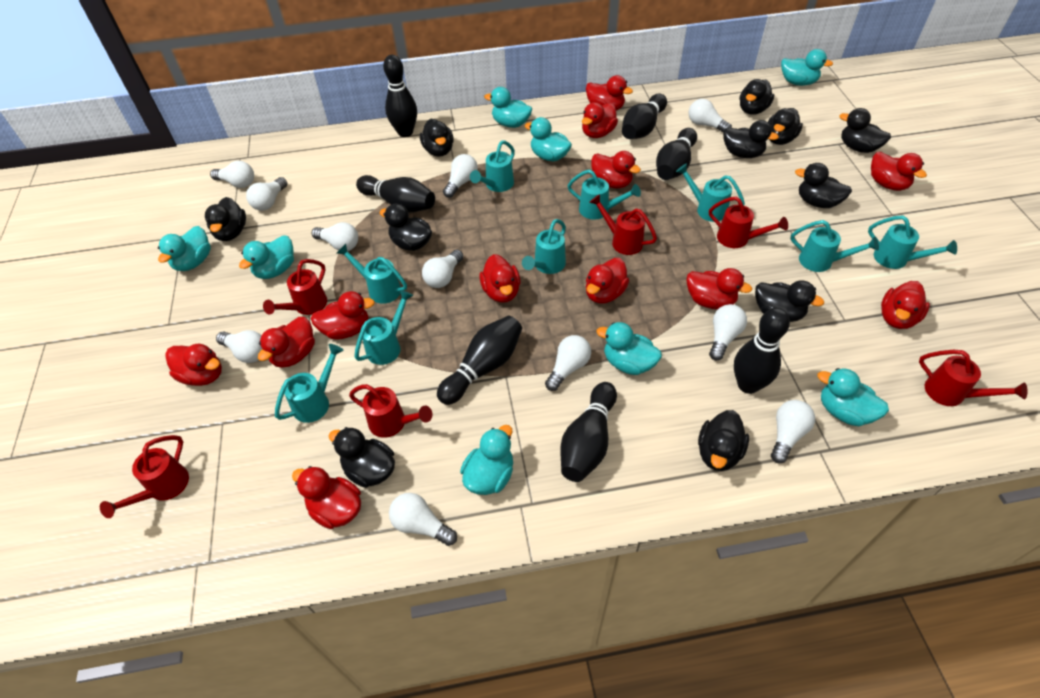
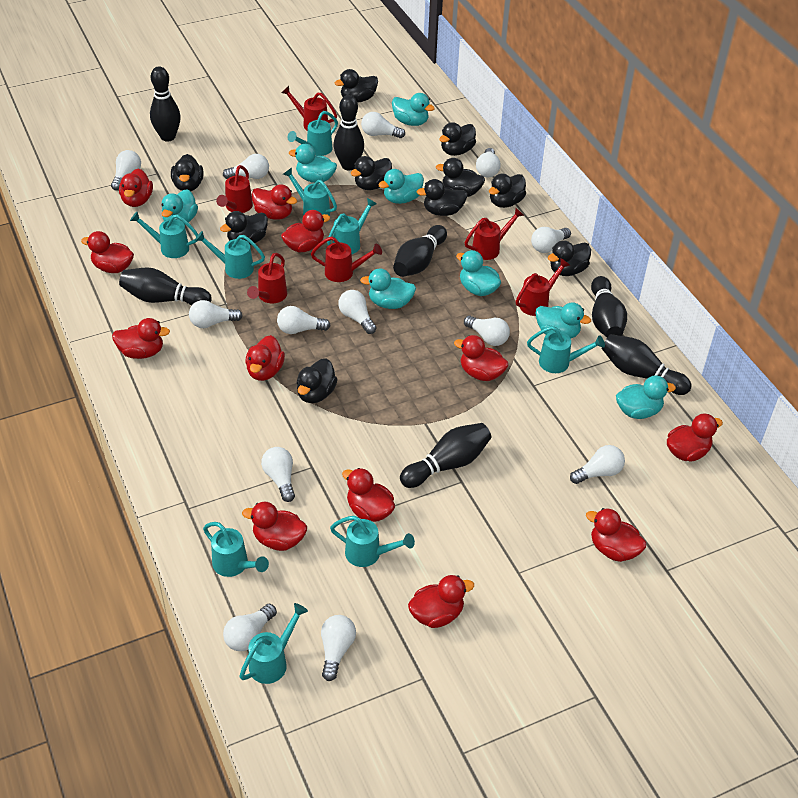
black duck: 11 -> 10
white light bulb: 11 -> 13

